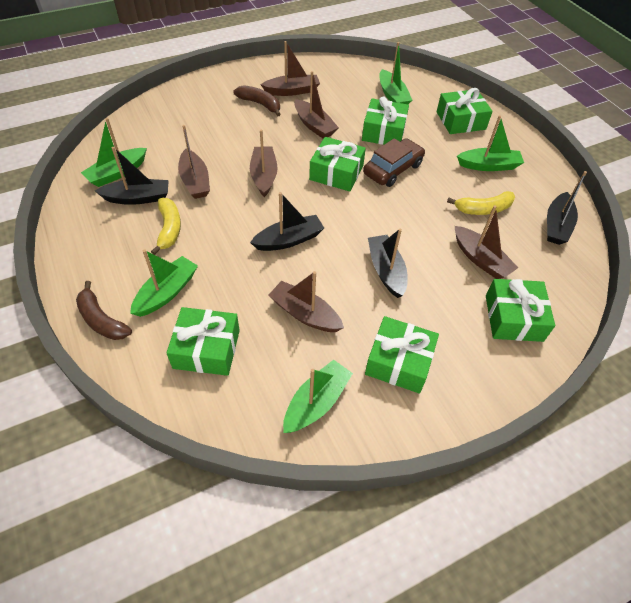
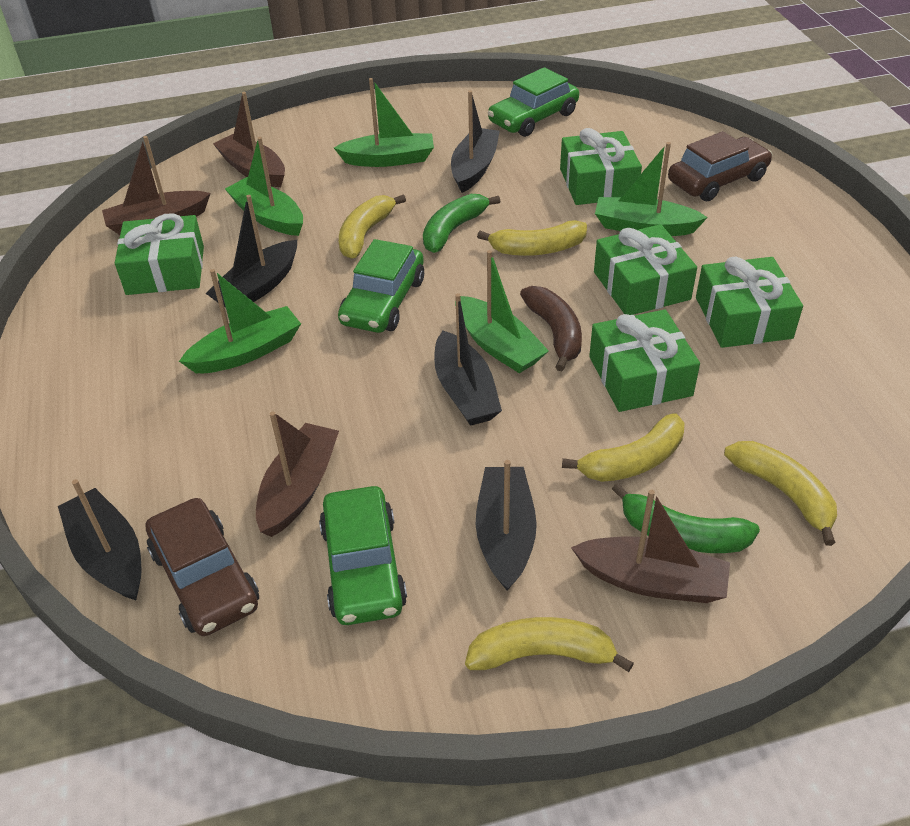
black boat: 4 -> 5
brown banana: 2 -> 1
brown boat: 6 -> 4
brown car: 1 -> 2
green banana: 0 -> 2
green car: 0 -> 3
green gift: 6 -> 5
yellow banana: 2 -> 5

